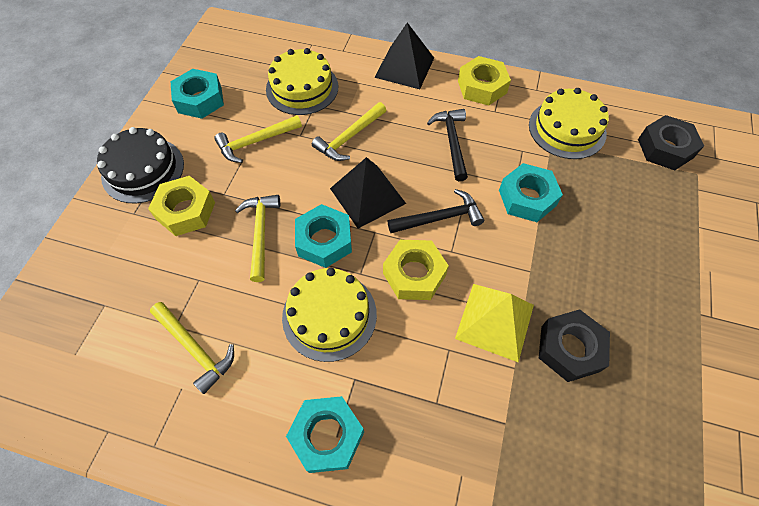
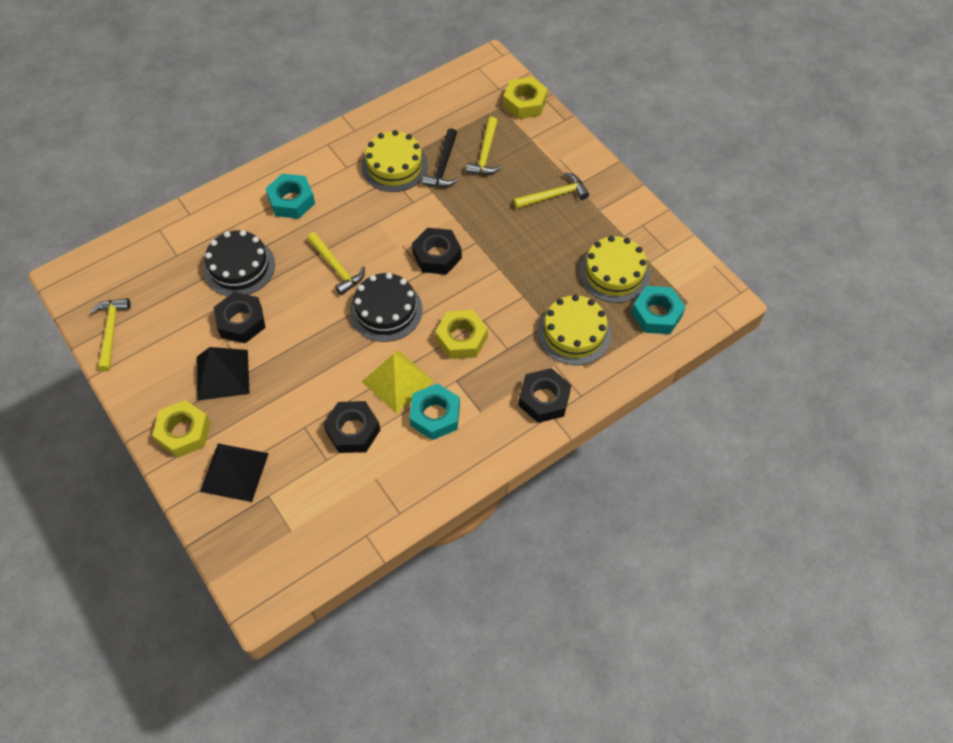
black cake: 1 -> 2
black hammer: 2 -> 1
black nut: 2 -> 4
turquoise nut: 4 -> 3

